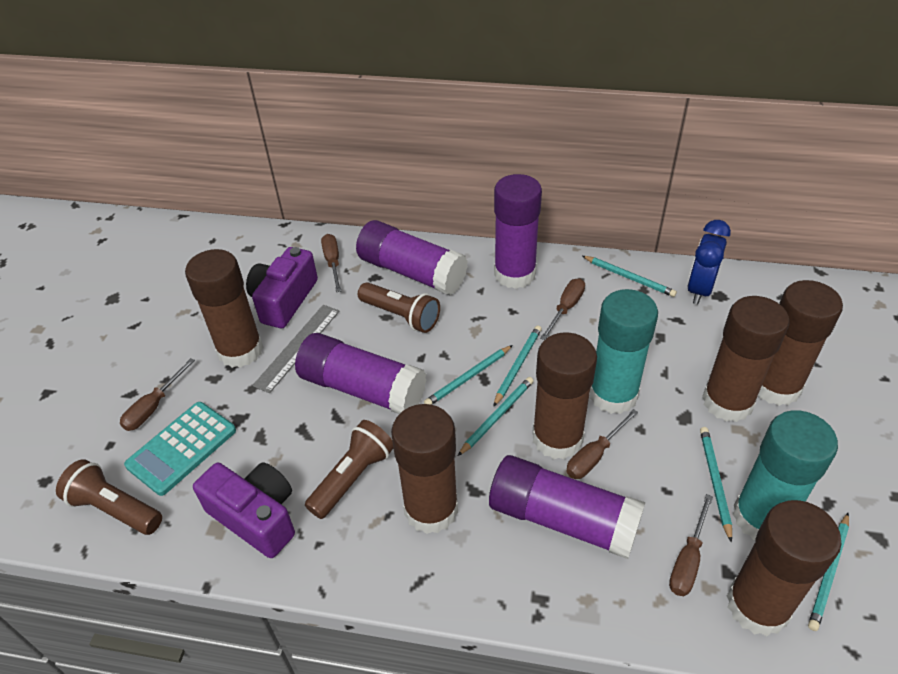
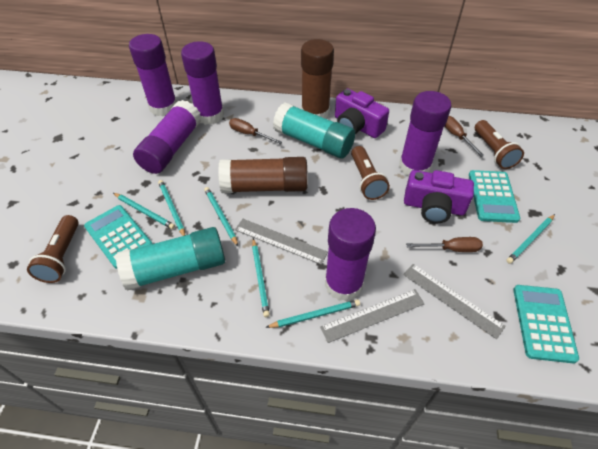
blue clock: 1 -> 0
brown glue stick: 6 -> 2
brown screwdriver: 5 -> 3
grey ruler: 1 -> 3
purple glue stick: 4 -> 5
turquoise calculator: 1 -> 3

